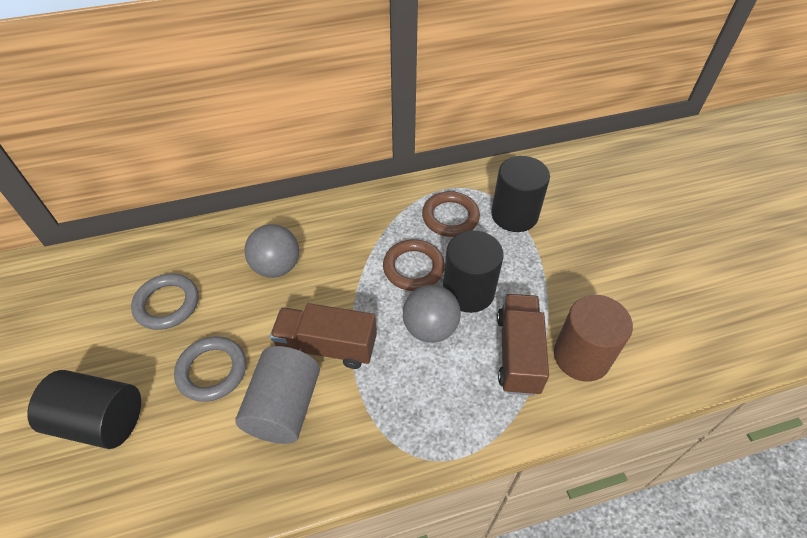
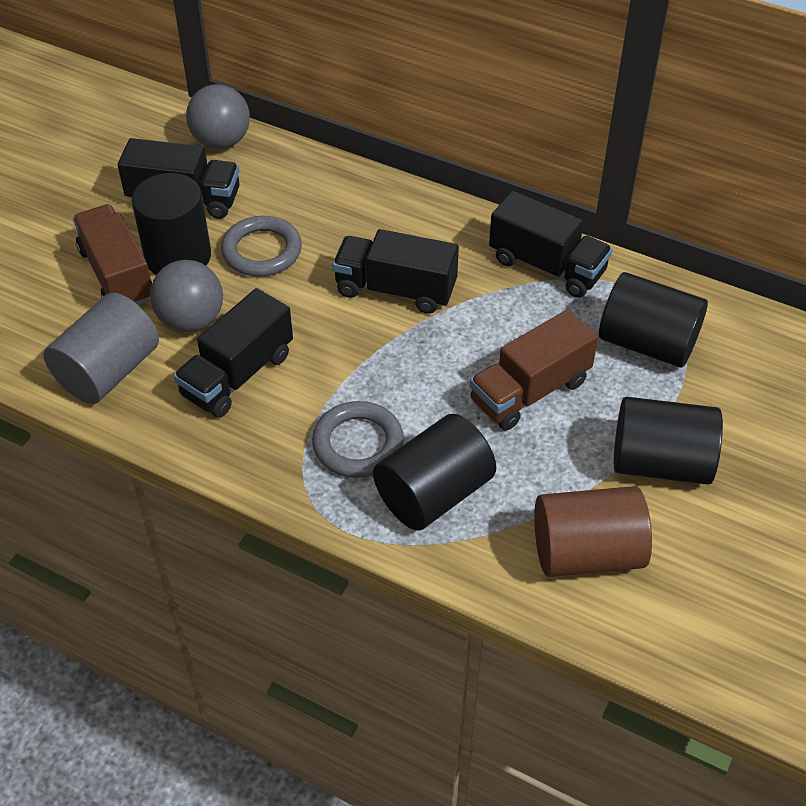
black cylinder: 3 -> 4
black truck: 0 -> 4
brown ring: 2 -> 0

